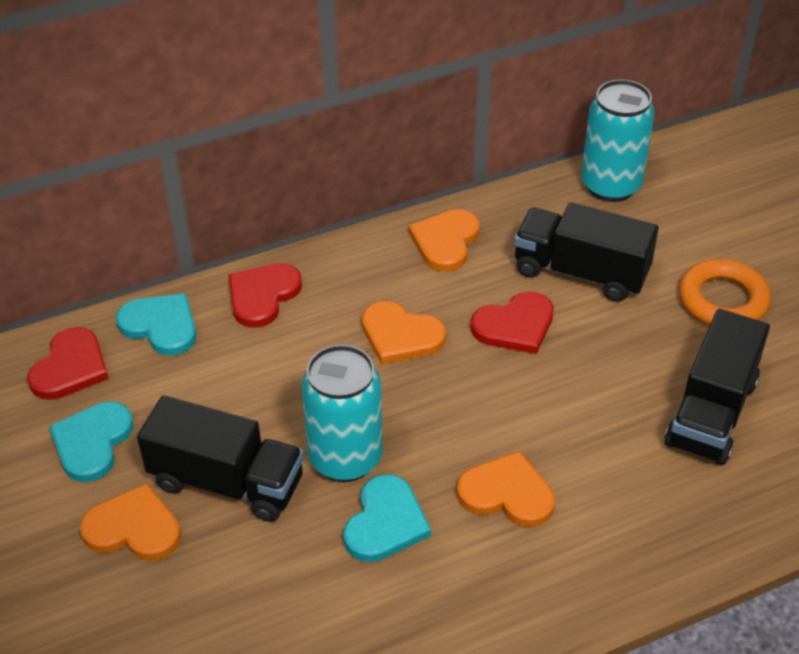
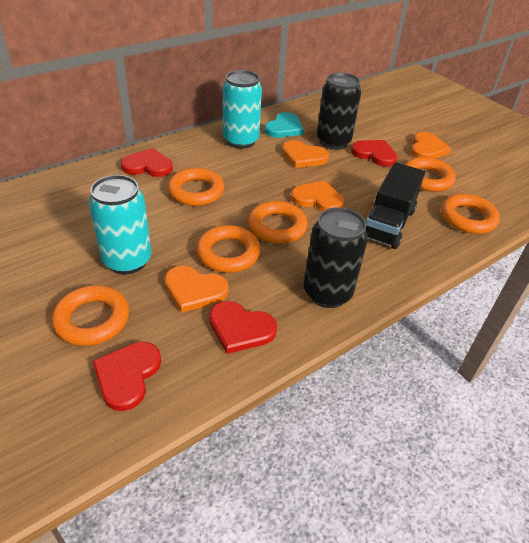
black can: 0 -> 2
black truck: 3 -> 1
orange ring: 1 -> 6
red heart: 3 -> 4
turquoise heart: 3 -> 1

